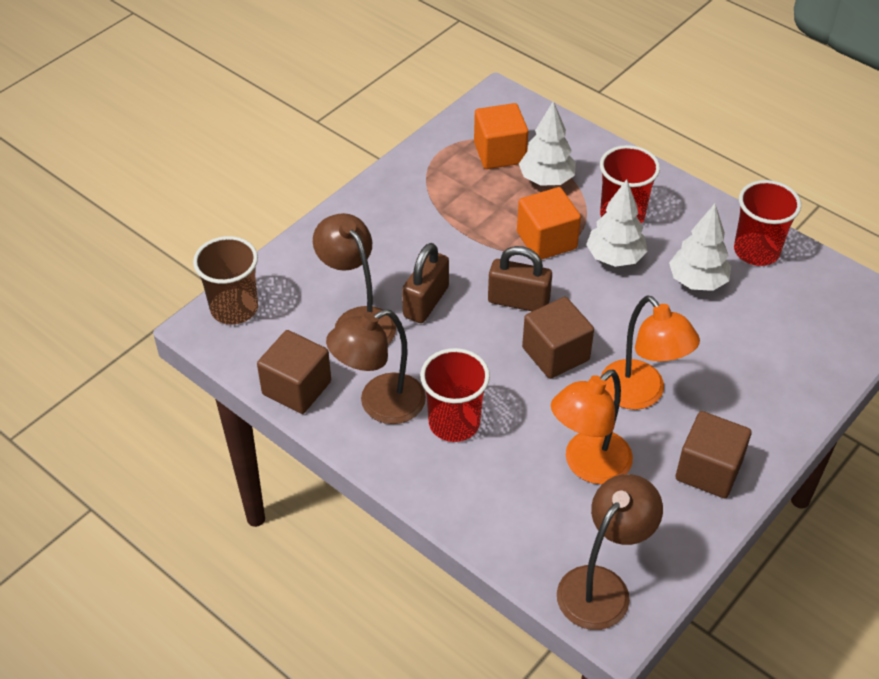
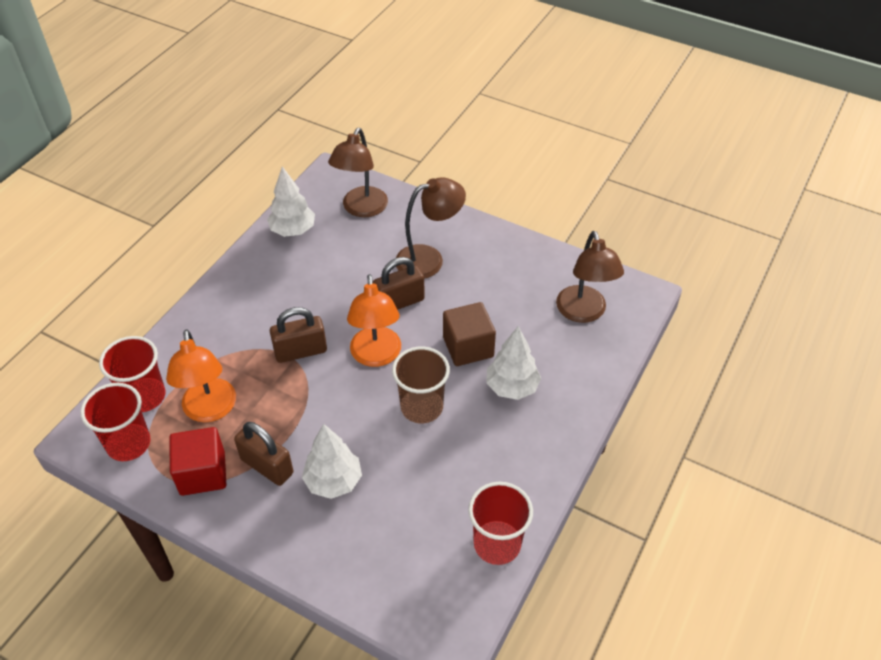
brown cube: 3 -> 1
brown padlock: 2 -> 3
orange cube: 2 -> 0
red cube: 0 -> 1

